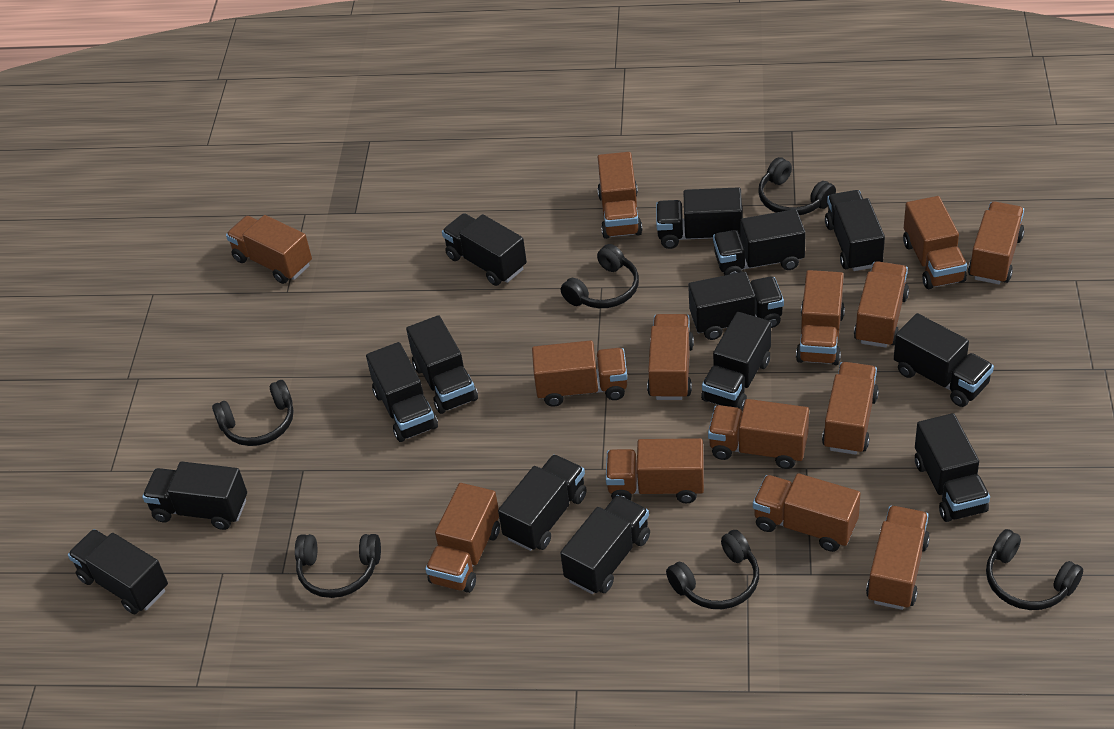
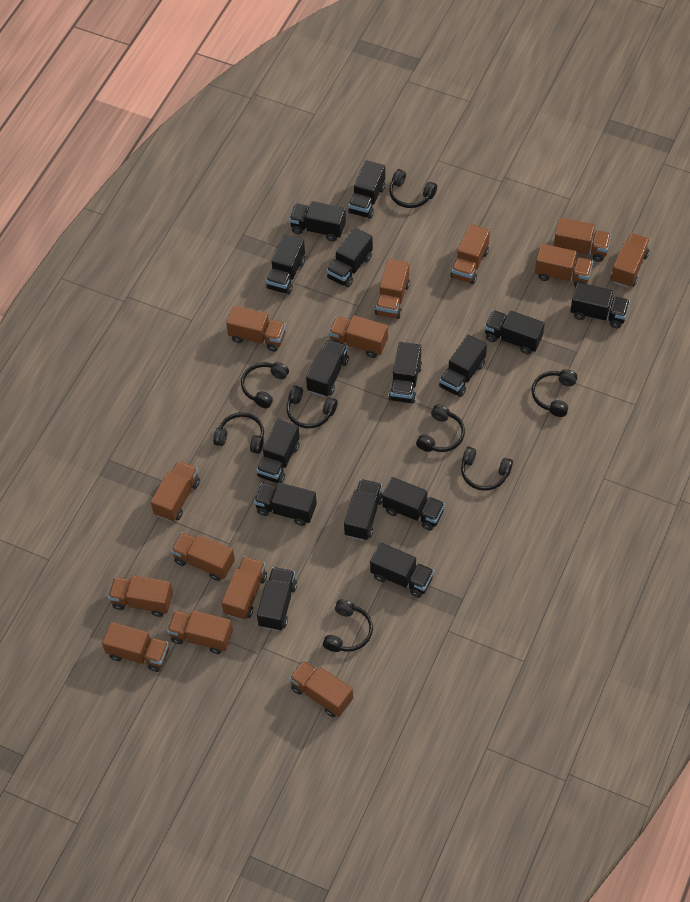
black headphones: 6 -> 8
black truck: 14 -> 15

